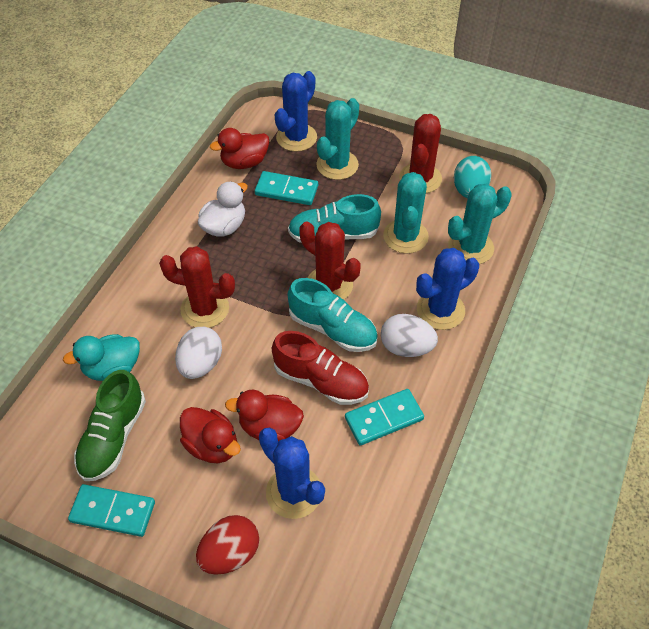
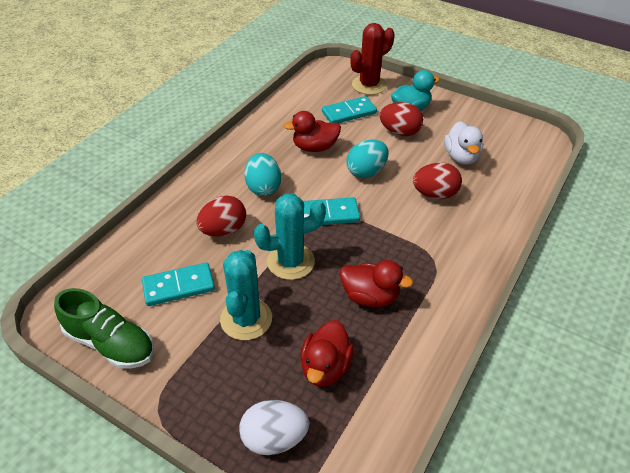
blue cactus: 3 -> 0
red cactus: 3 -> 1
red egg: 1 -> 3
red shoe: 1 -> 0
turquoise cactus: 3 -> 2
turquoise egg: 1 -> 2
turquoise shoe: 2 -> 0
white egg: 2 -> 1

